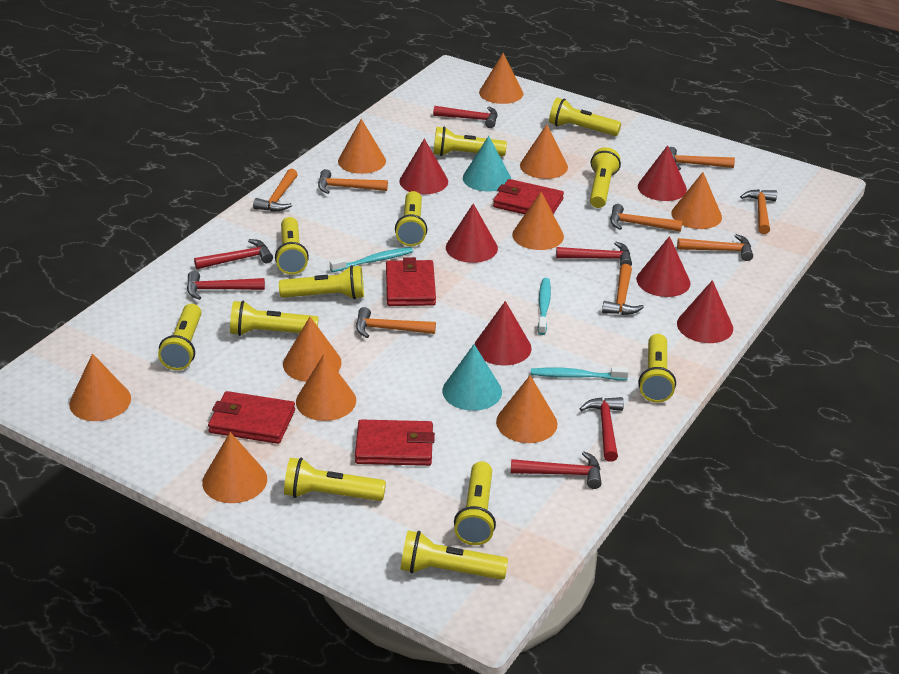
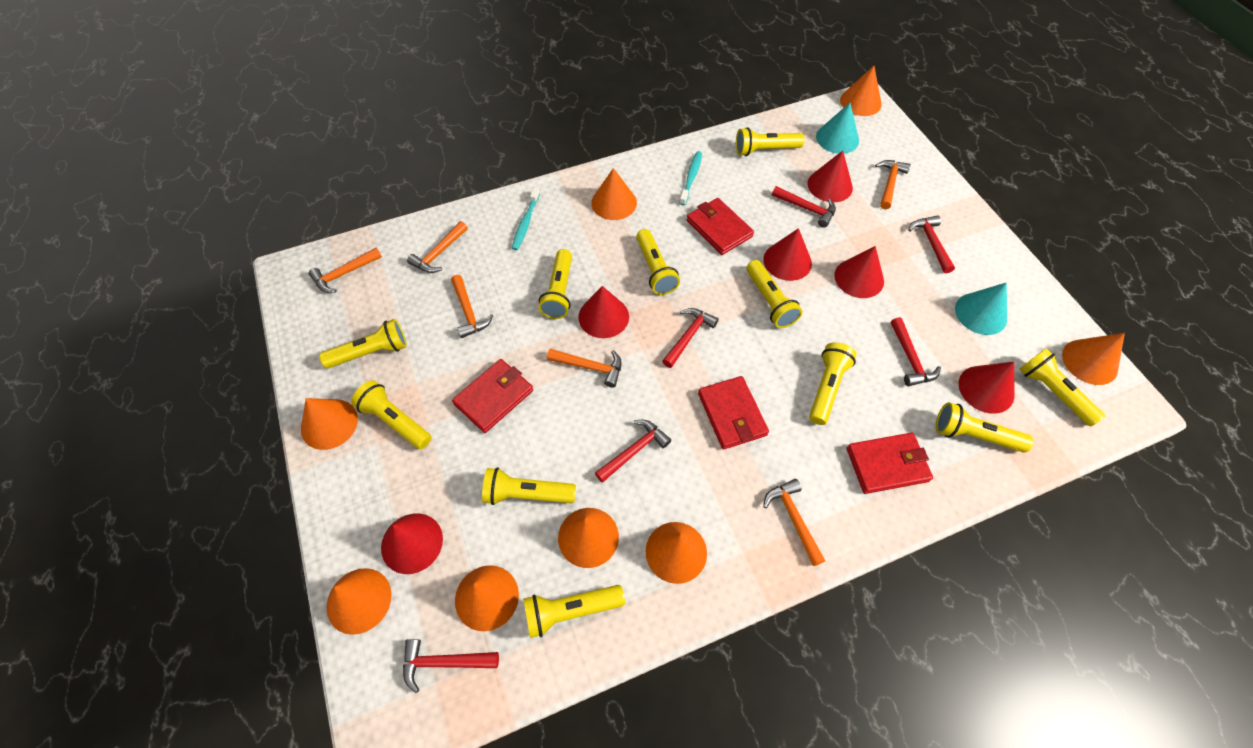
orange cone: 10 -> 8
orange hammer: 8 -> 6
turquoise toothbrush: 3 -> 2
yellow flashlight: 12 -> 11

